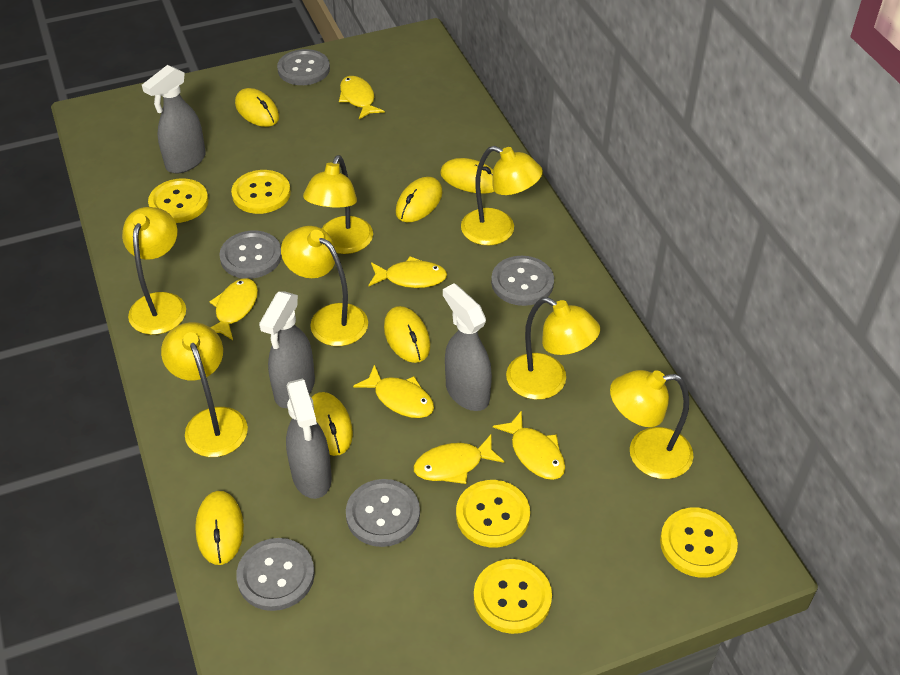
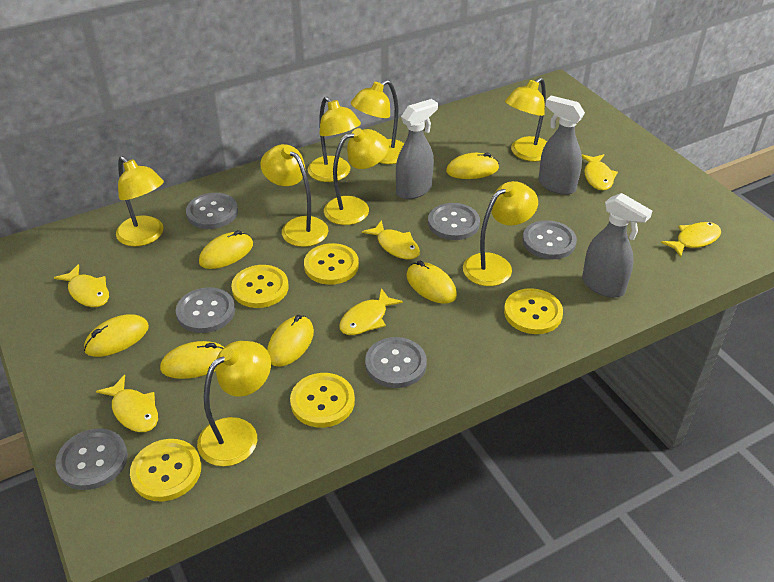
grey button: 5 -> 6
grey spray bottle: 4 -> 3
yellow lamp: 7 -> 8

